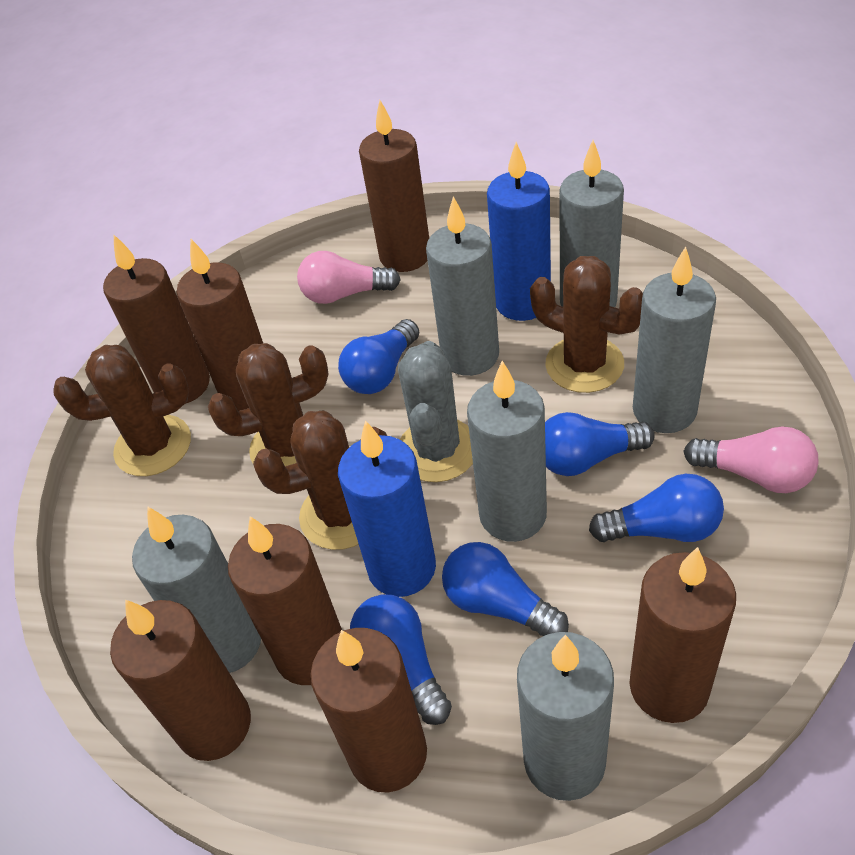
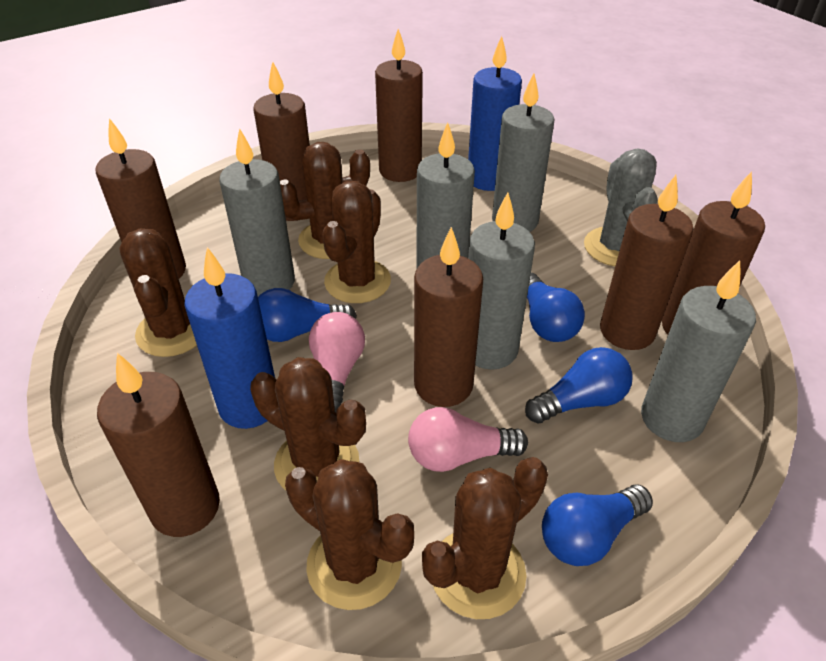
blue light bulb: 5 -> 4
brown cactus: 4 -> 6
grey candle: 6 -> 5

